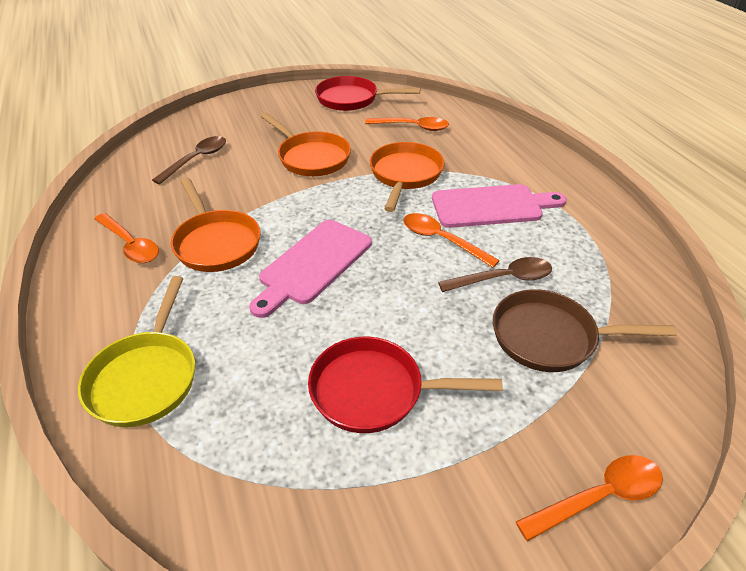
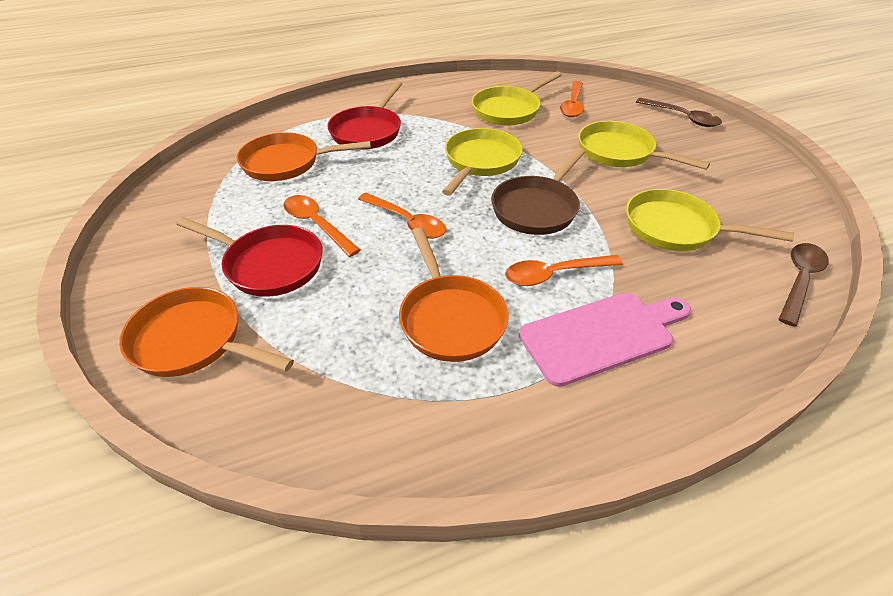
pink cutting board: 2 -> 1
yellow pan: 1 -> 4

